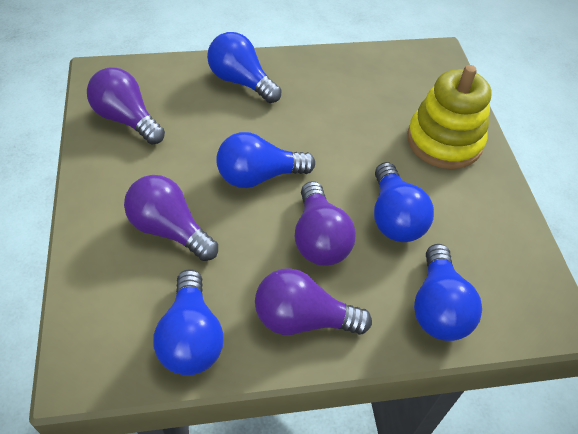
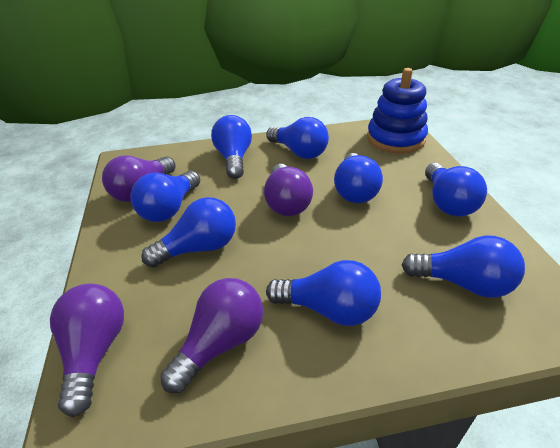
blue light bulb: 5 -> 8
blue stacking toy: 0 -> 1
yellow stacking toy: 1 -> 0

